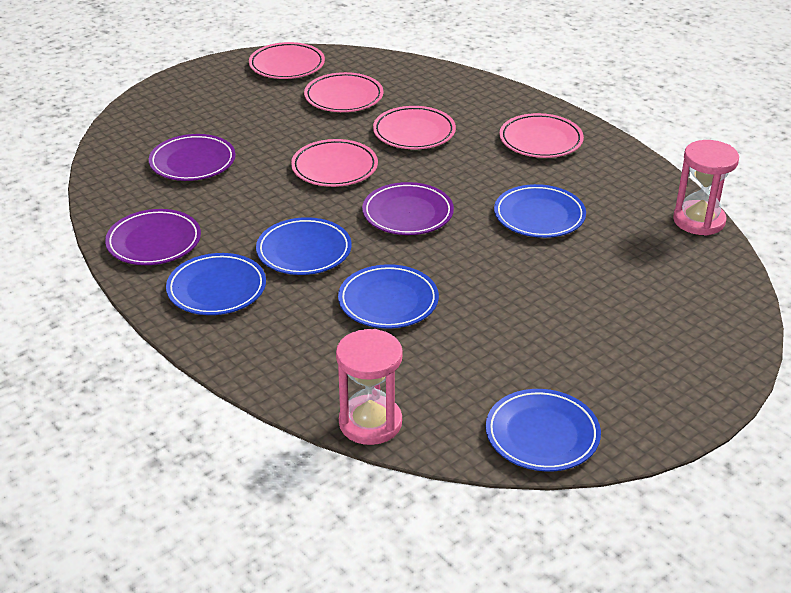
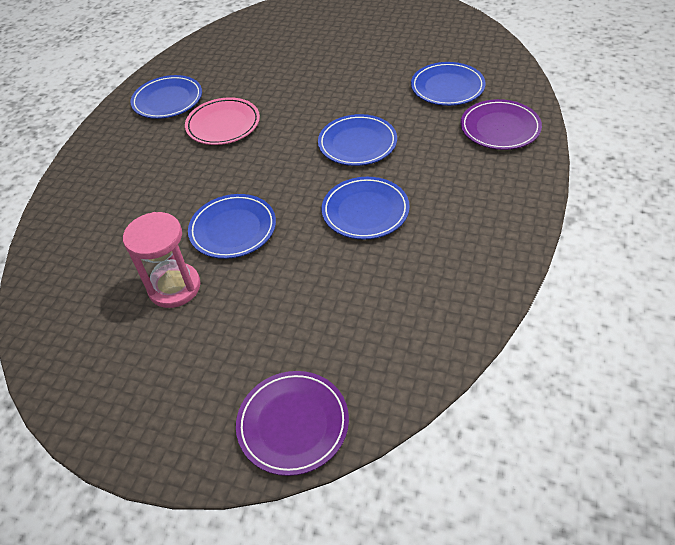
pink hourglass: 2 -> 1
pink plate: 5 -> 1
purple plate: 3 -> 2

